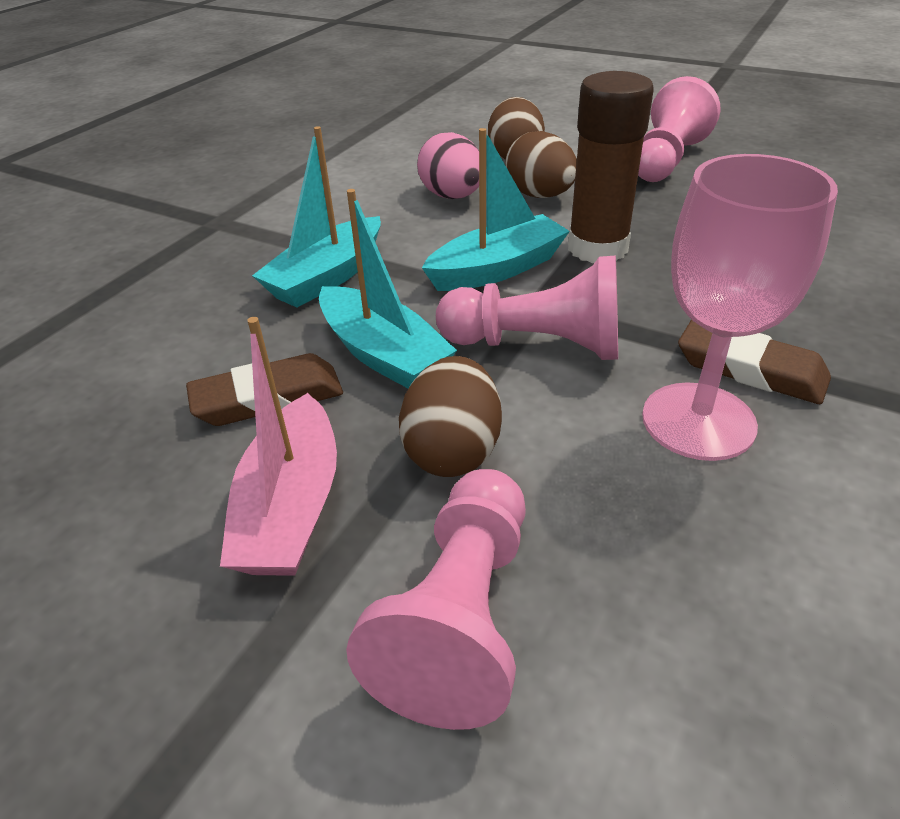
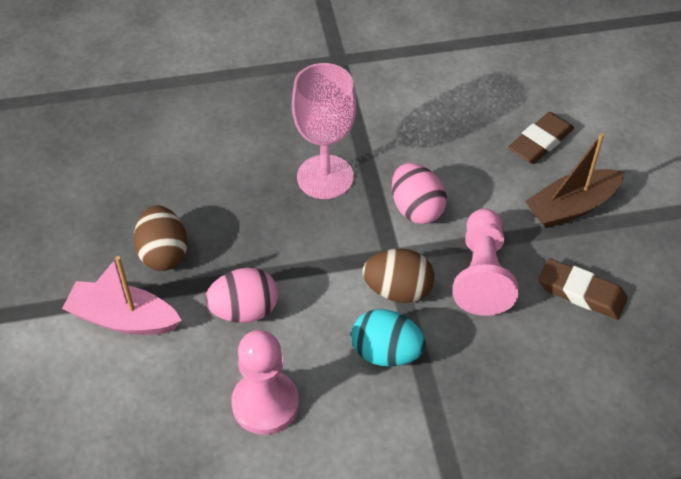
brown boat: 0 -> 1
brown egg: 3 -> 2
brown glue stick: 1 -> 0
pink egg: 1 -> 2
pink pawn: 3 -> 2
turquoise boat: 3 -> 0
turquoise egg: 0 -> 1

